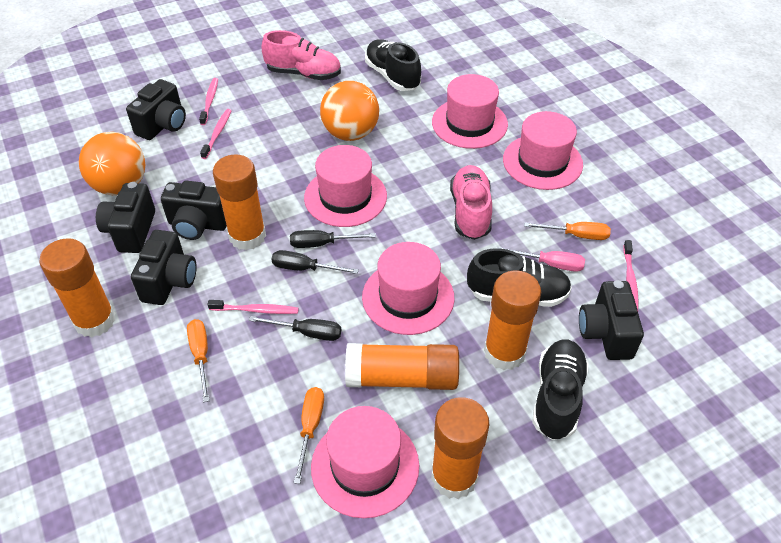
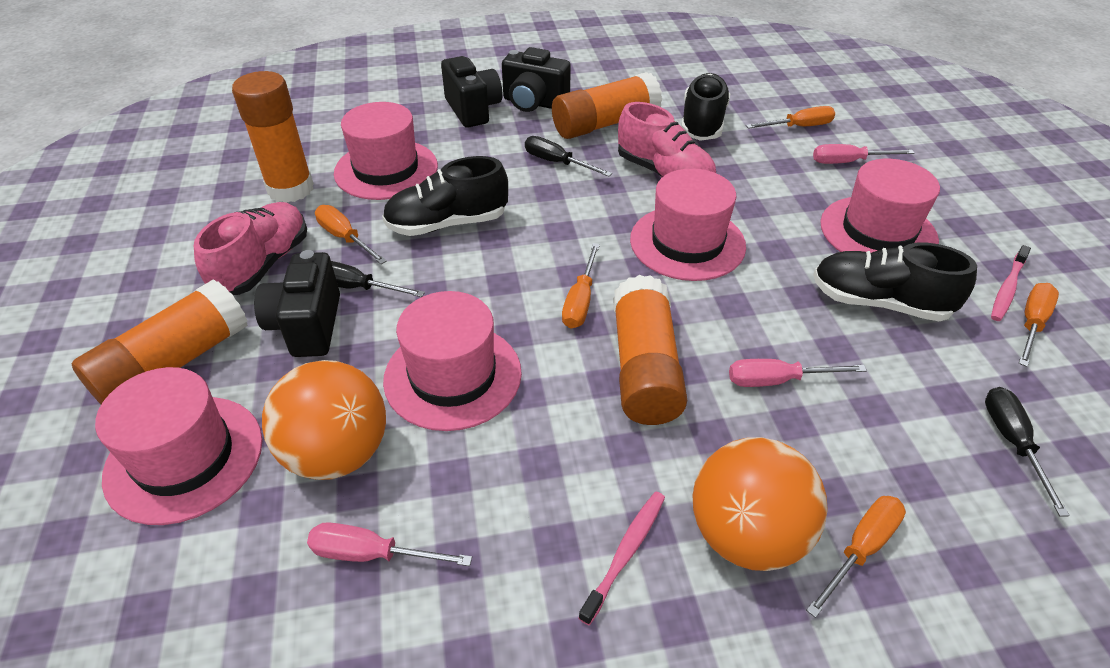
black camera: 5 -> 3
orange glue stick: 5 -> 4
orange screwdriver: 3 -> 5
pink screwdriver: 1 -> 3
pink toothbrush: 4 -> 2

